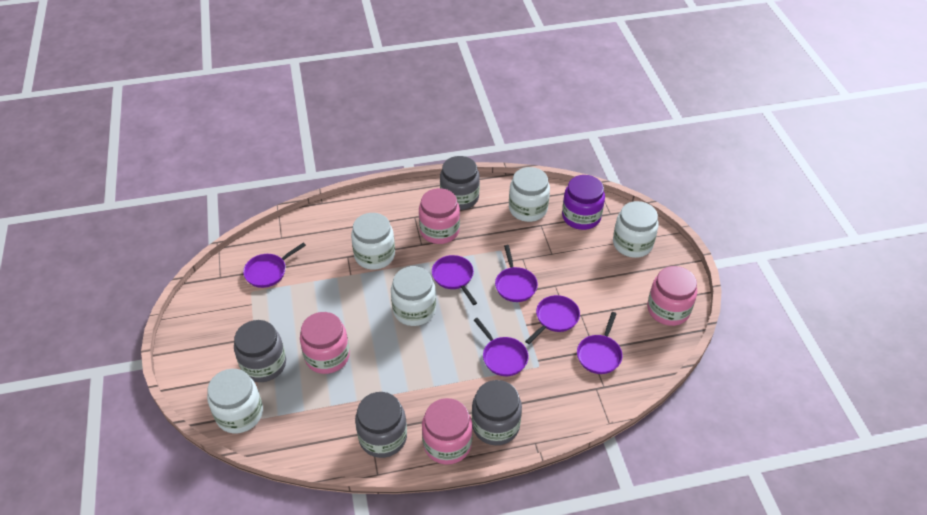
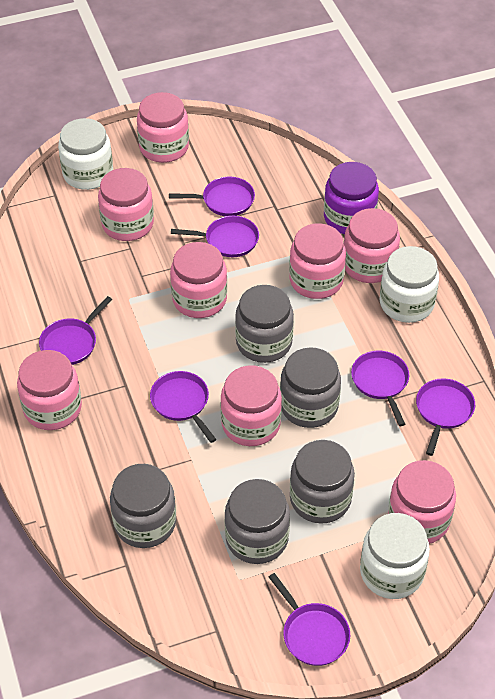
grey jar: 4 -> 5
pink jar: 4 -> 8
purple pan: 6 -> 7
white jar: 5 -> 3

